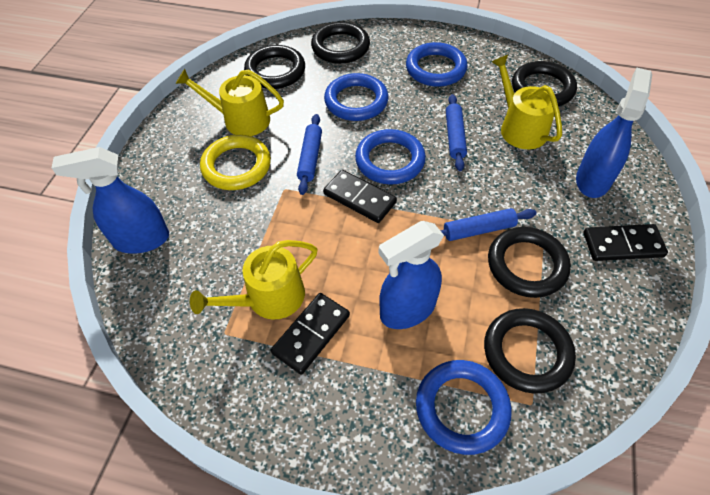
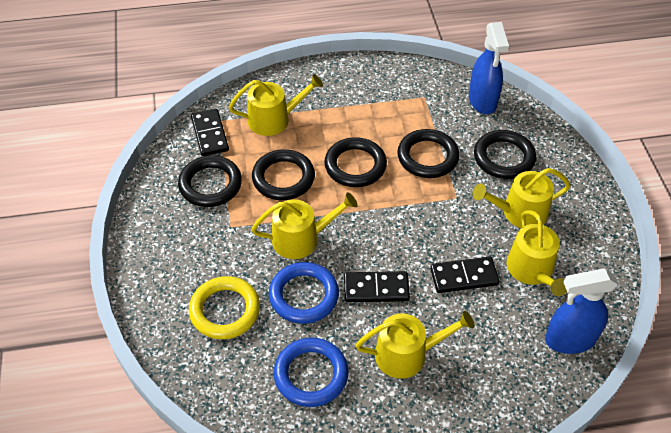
blue ring: 4 -> 2
blue rolling pin: 3 -> 0
blue spray bottle: 3 -> 2
yellow watering can: 3 -> 5

